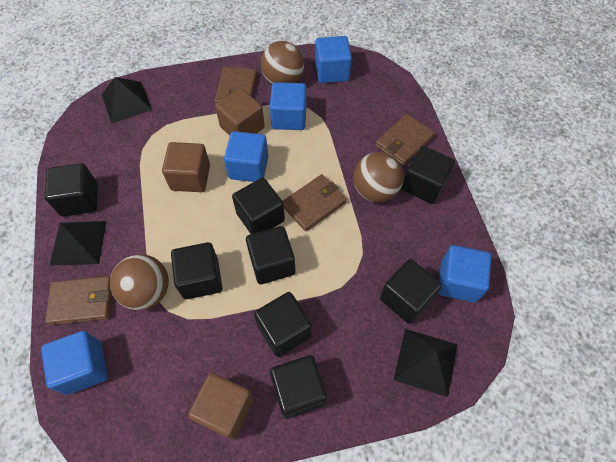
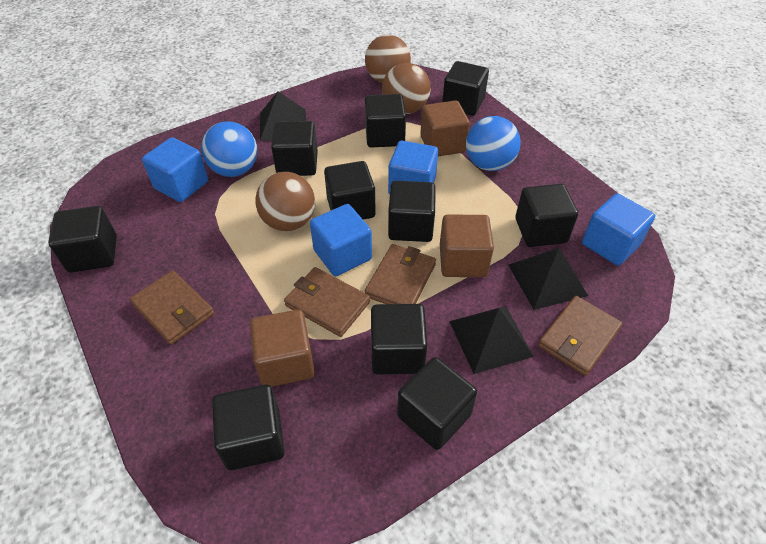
black cube: 8 -> 10
blue ball: 0 -> 2
blue cube: 5 -> 4

